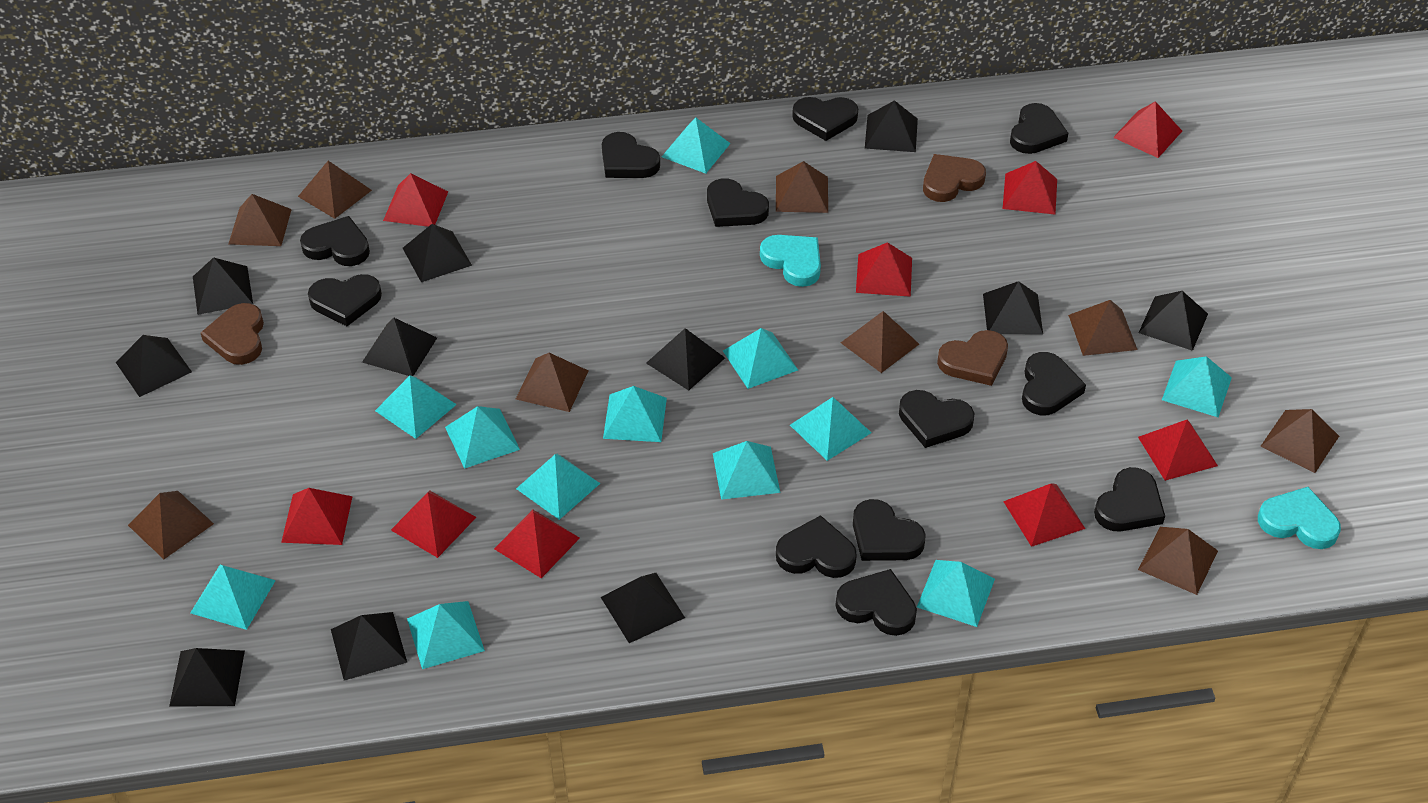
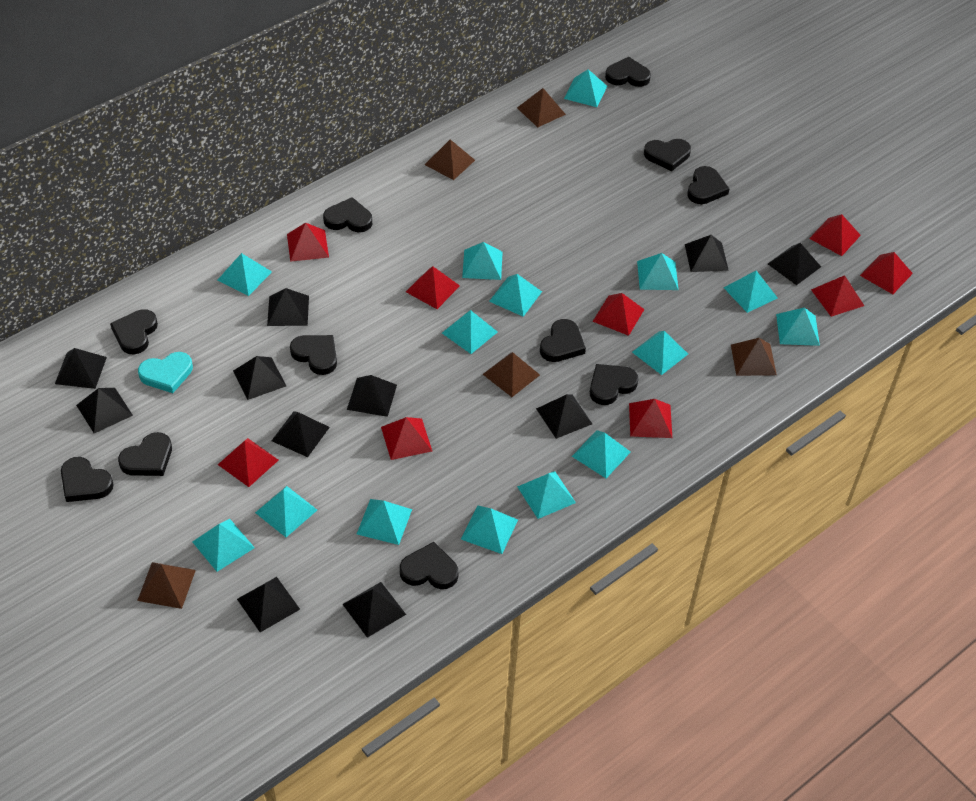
black heart: 12 -> 11
brown heart: 3 -> 0
brown pyramid: 9 -> 5
turquoise heart: 2 -> 1
turquoise pyramid: 12 -> 15

